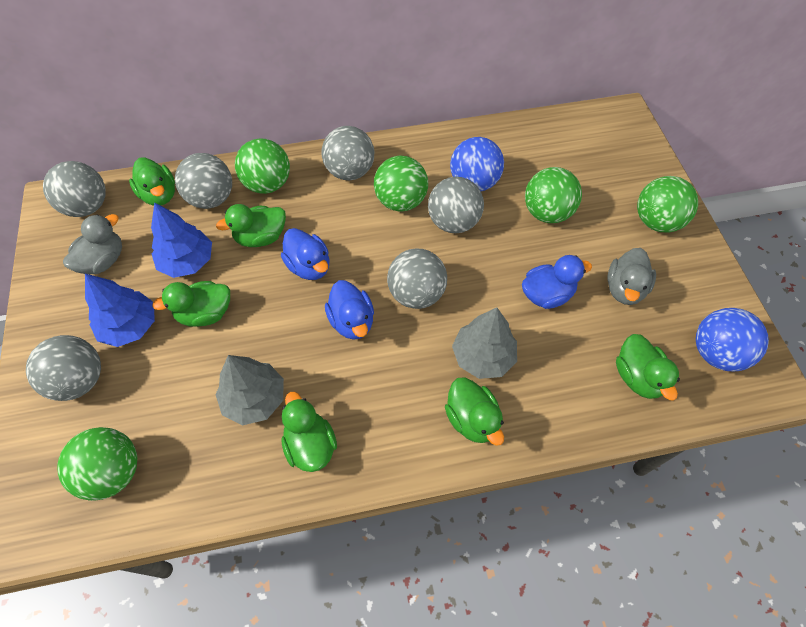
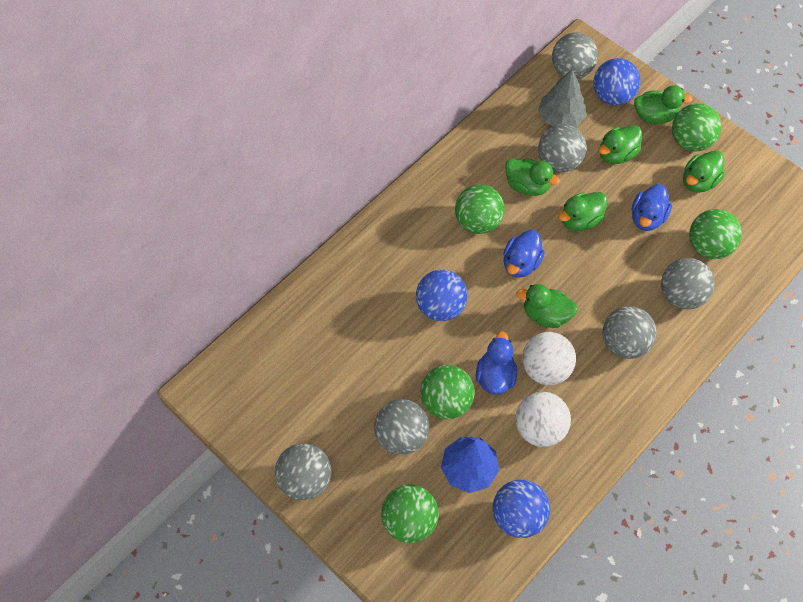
blue ball: 2 -> 3
blue tree: 2 -> 1
grey duck: 2 -> 0
grey tree: 2 -> 1
white ball: 0 -> 2

